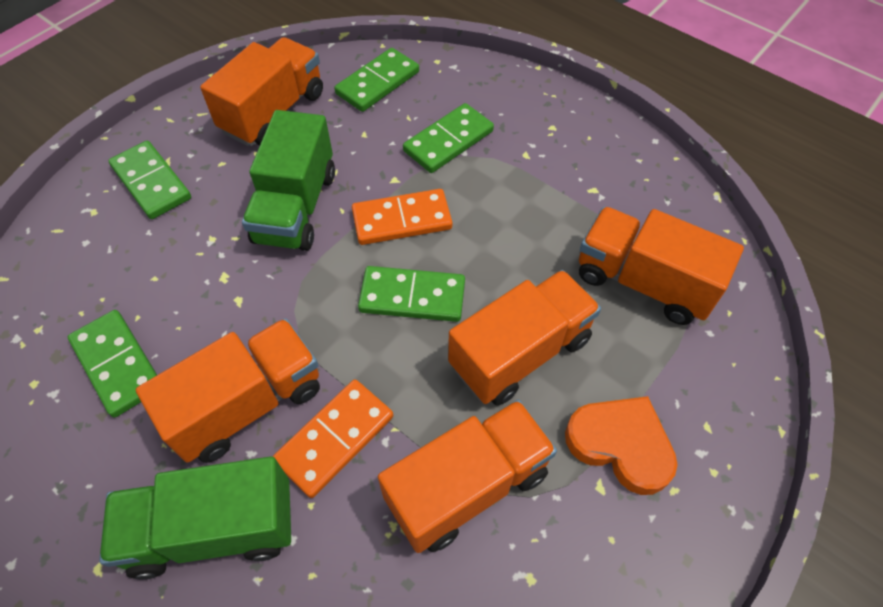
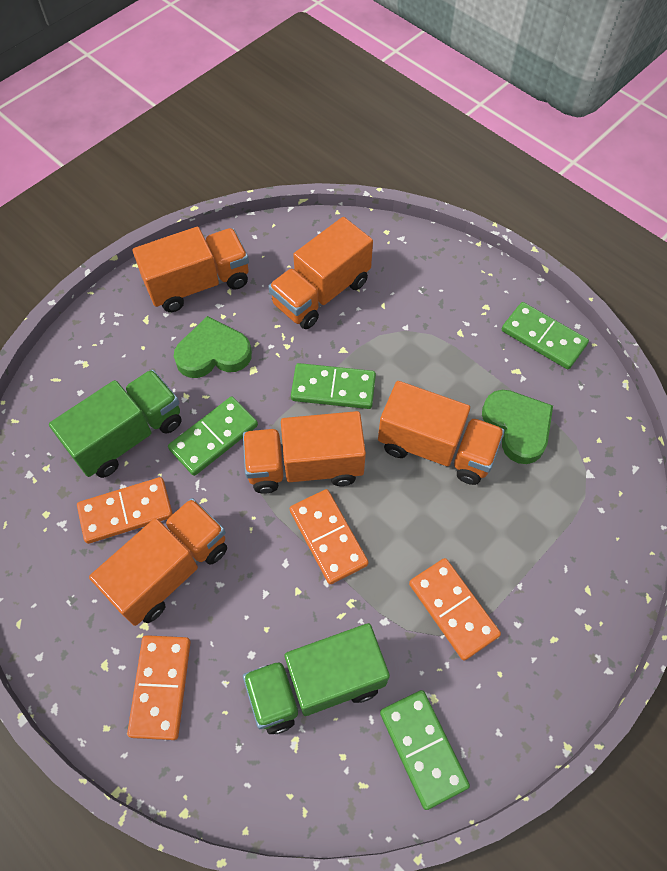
green domino: 5 -> 4
green heart: 0 -> 2
orange domino: 2 -> 4
orange heart: 1 -> 0

